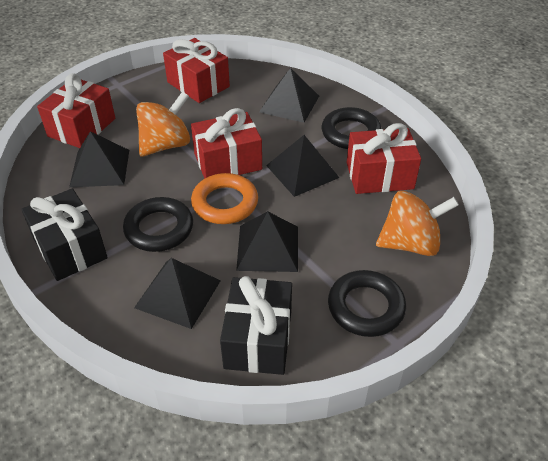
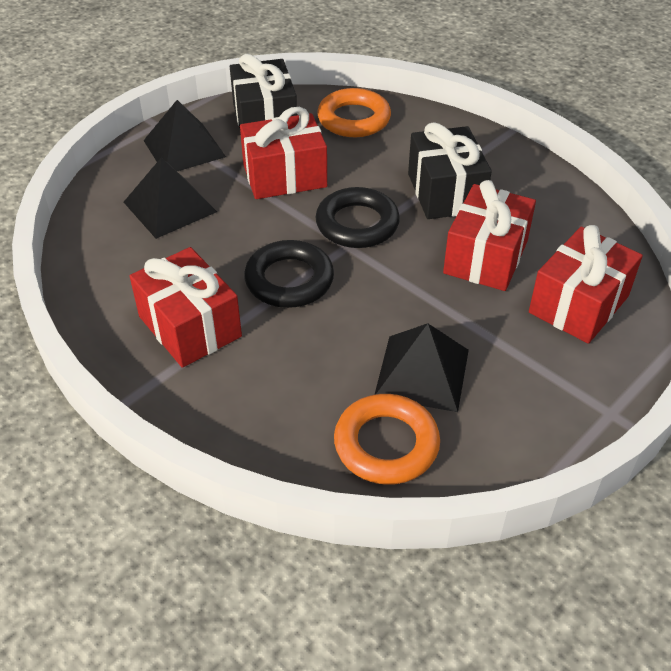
black pyramid: 5 -> 3
black ring: 3 -> 2
orange ring: 1 -> 2
orange spinning top: 2 -> 0

